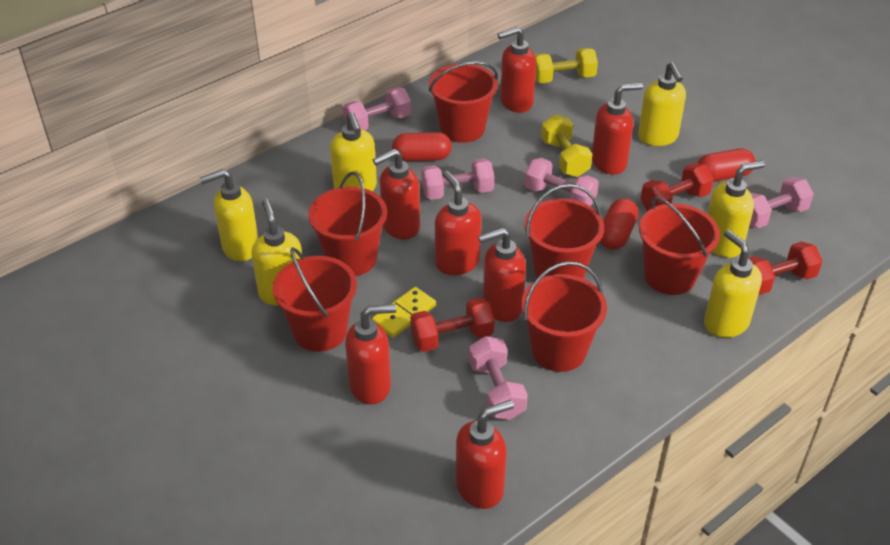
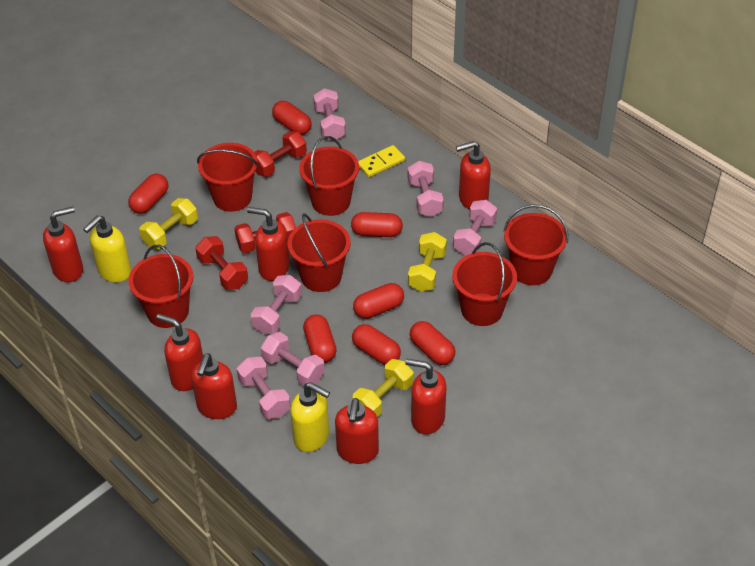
pink dumbbell: 5 -> 6
red capsule: 3 -> 7
yellow dumbbell: 2 -> 3
yellow soap dispenser: 6 -> 2

